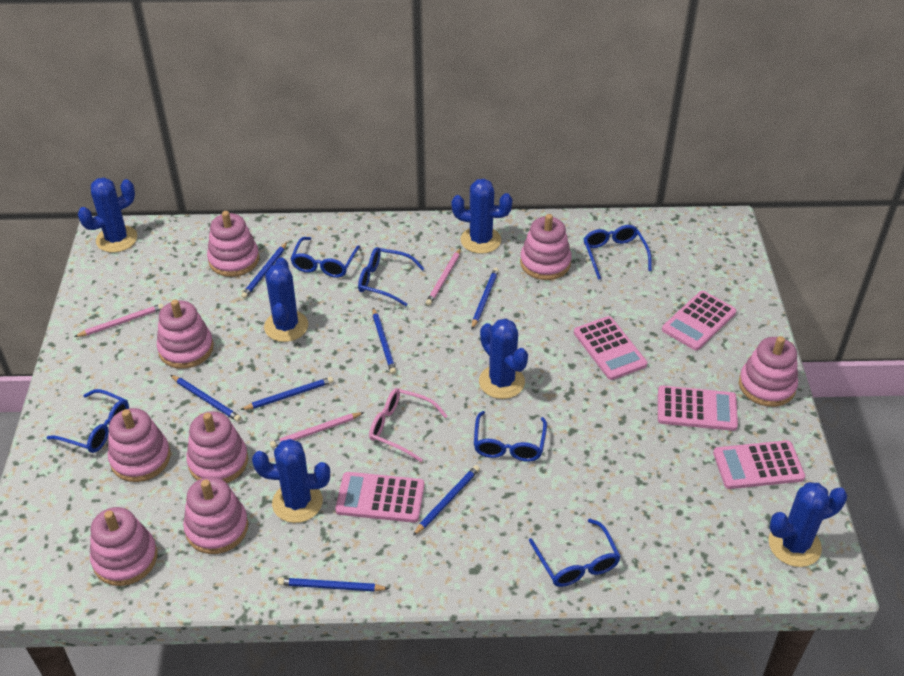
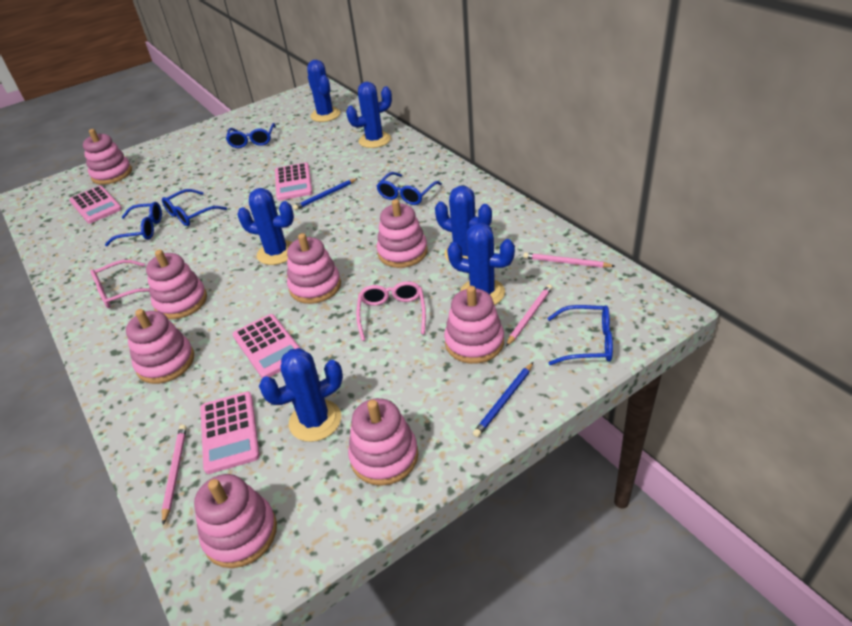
blue glasses: 6 -> 5
blue pencil: 7 -> 2
pink calculator: 5 -> 4
pink glasses: 1 -> 2

